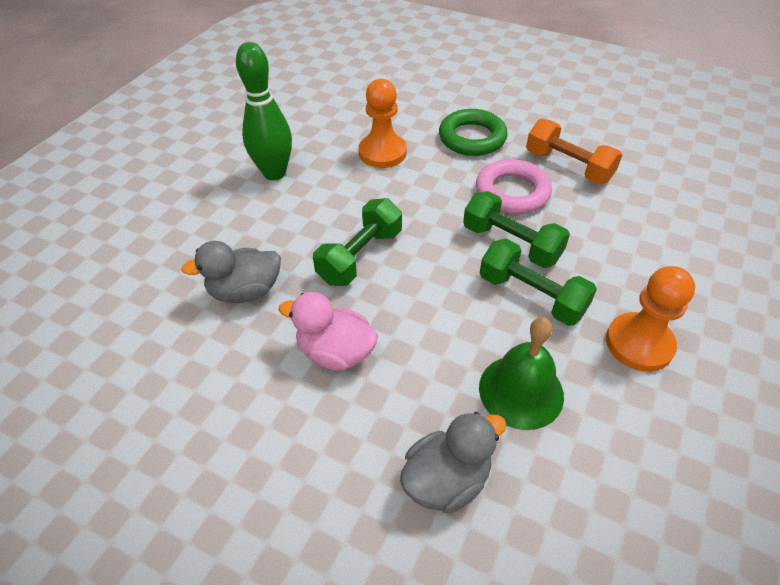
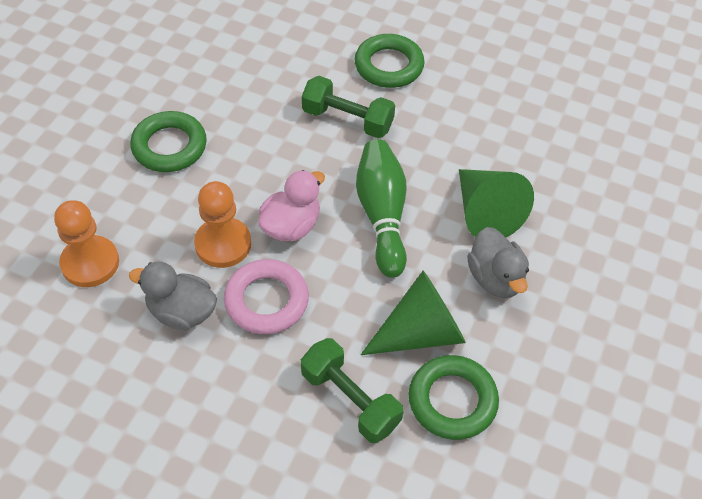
green bell: 1 -> 0
green cone: 0 -> 2
green dumbbell: 3 -> 2
green ring: 1 -> 3
orange dumbbell: 1 -> 0

